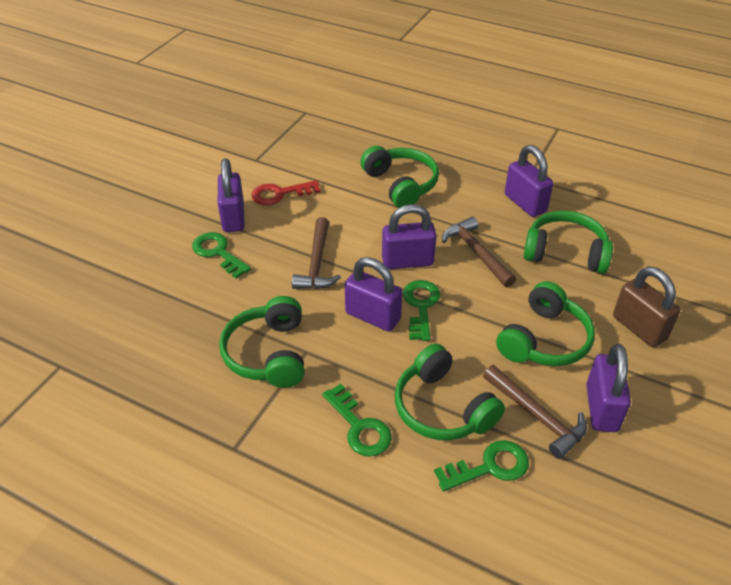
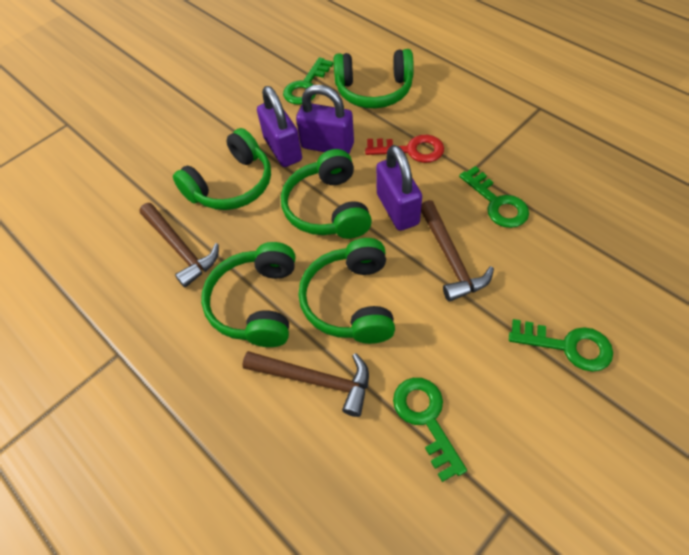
brown padlock: 1 -> 0
purple padlock: 5 -> 3

